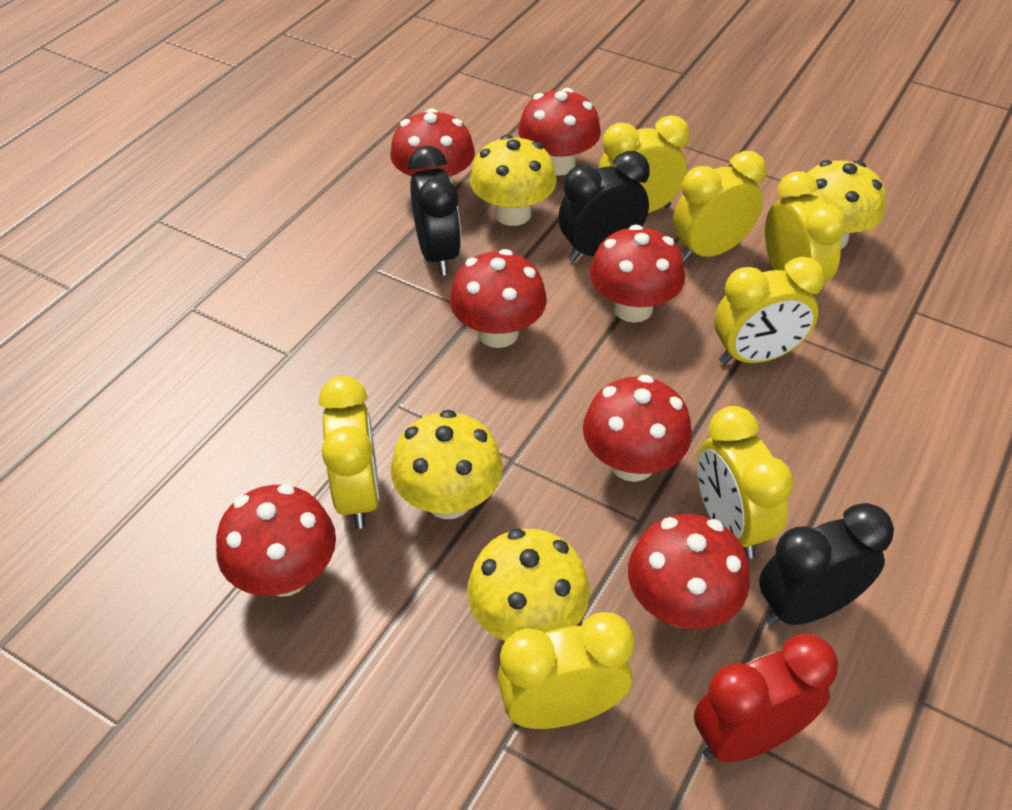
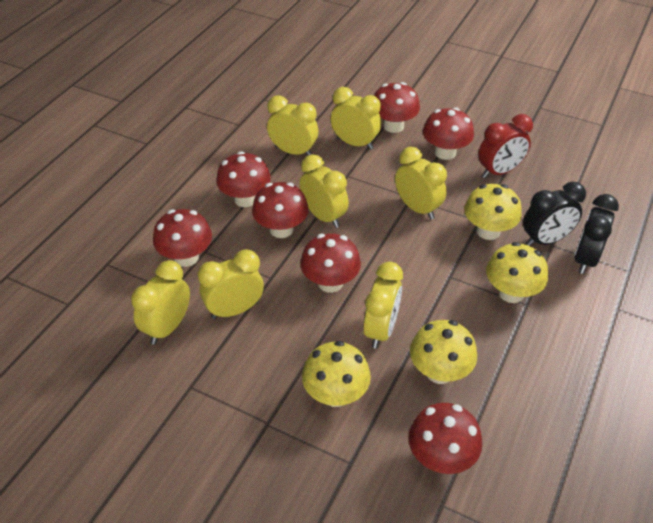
black clock: 3 -> 2

